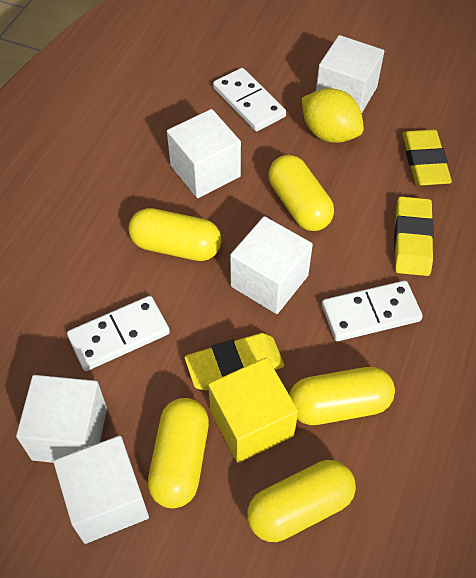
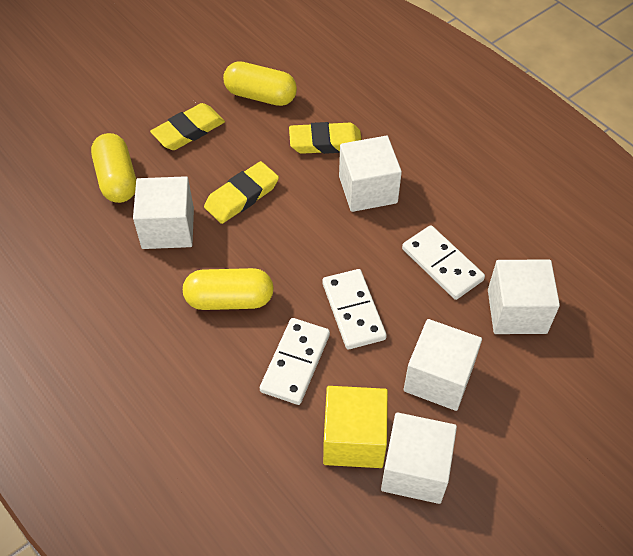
yellow capsule: 5 -> 3
yellow lemon: 1 -> 0

